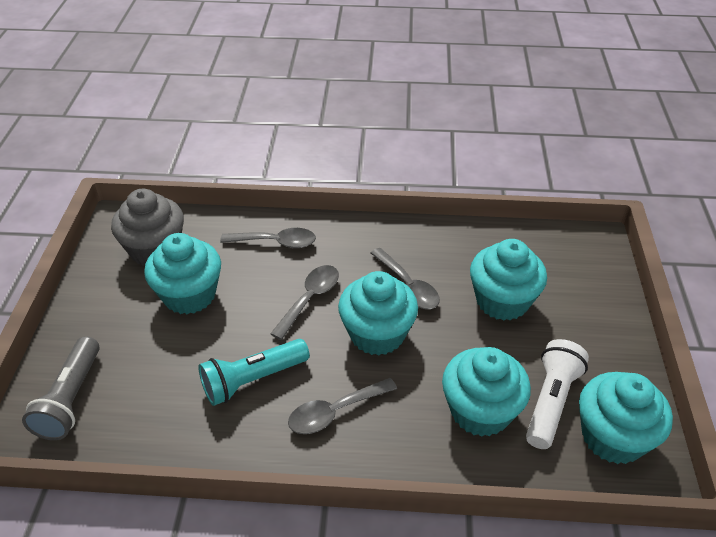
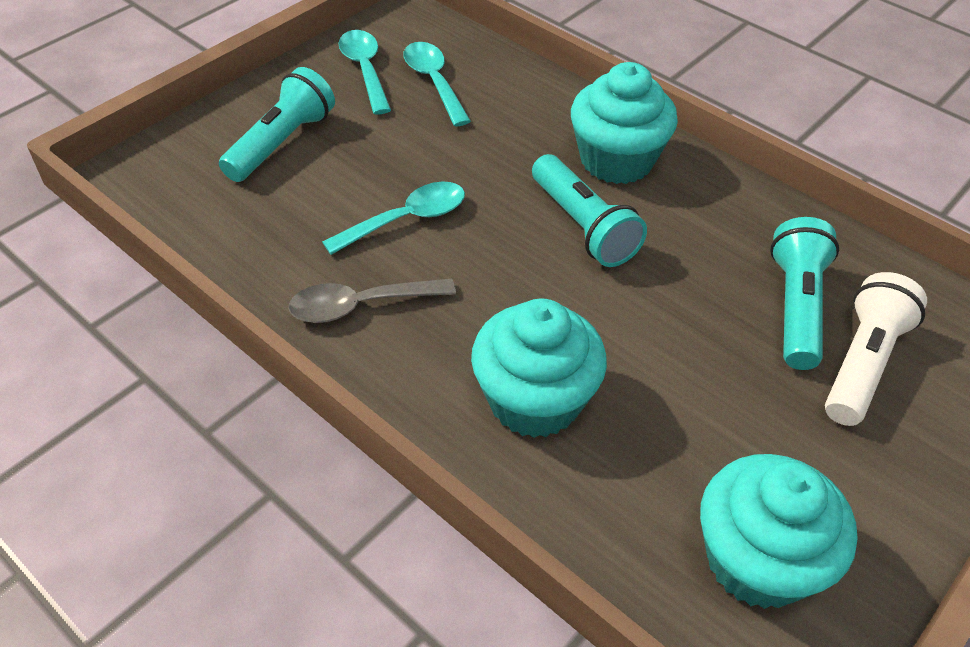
grey cupcake: 1 -> 0
grey flashlight: 1 -> 0
grey spoon: 4 -> 1
turquoise cupcake: 5 -> 3
turquoise flashlight: 1 -> 3
turquoise spoon: 0 -> 3

